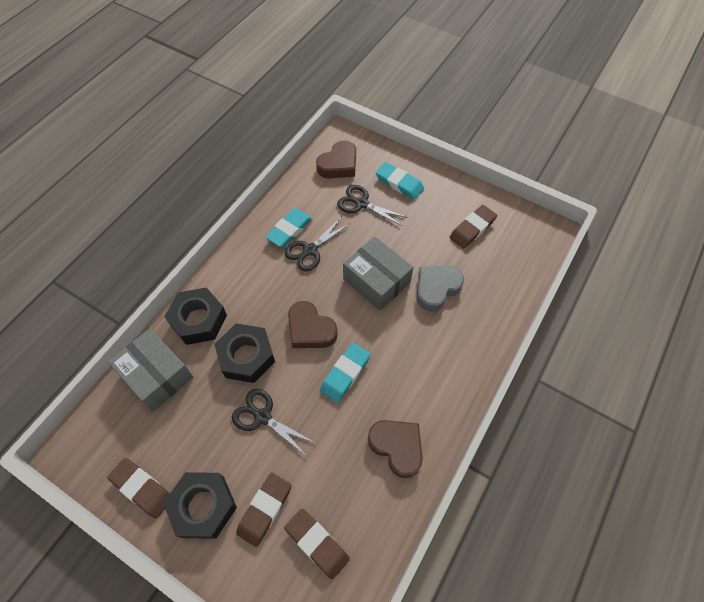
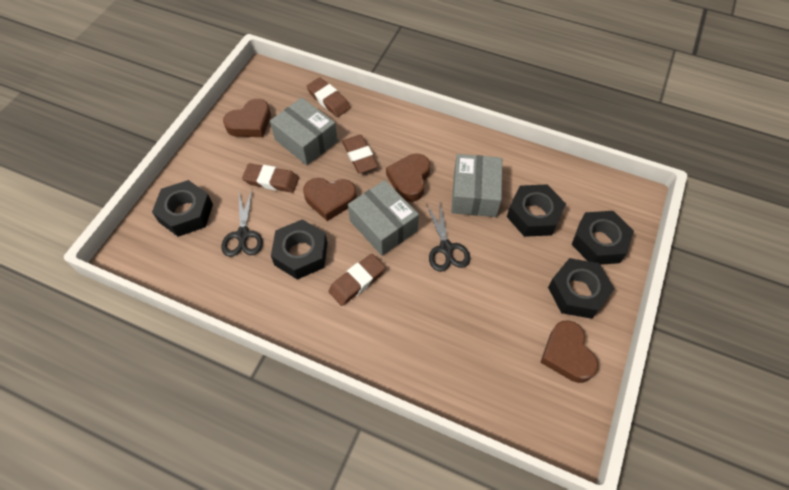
black nut: 3 -> 5
black scissors: 3 -> 2
brown heart: 3 -> 4
grey box: 2 -> 3
grey heart: 1 -> 0
turquoise eraser: 3 -> 0

